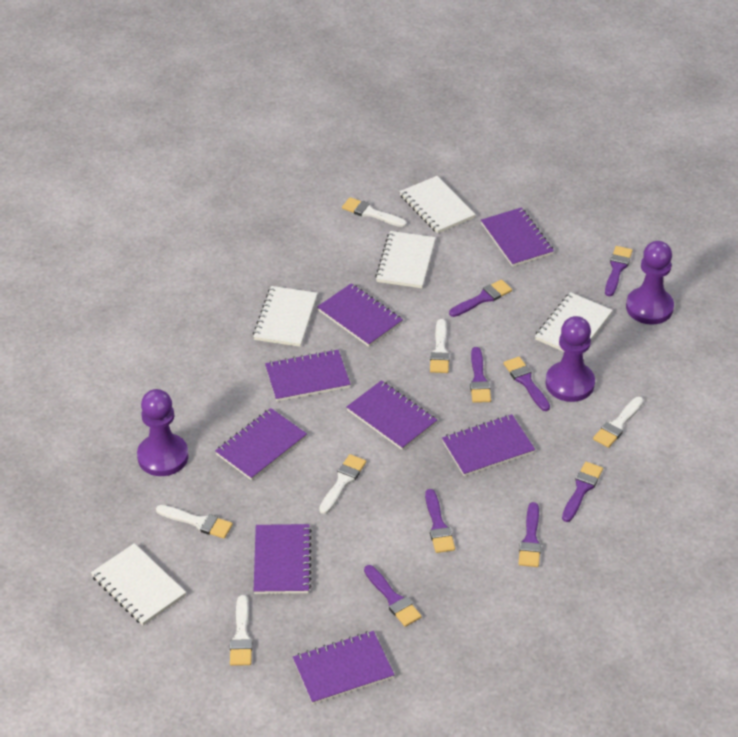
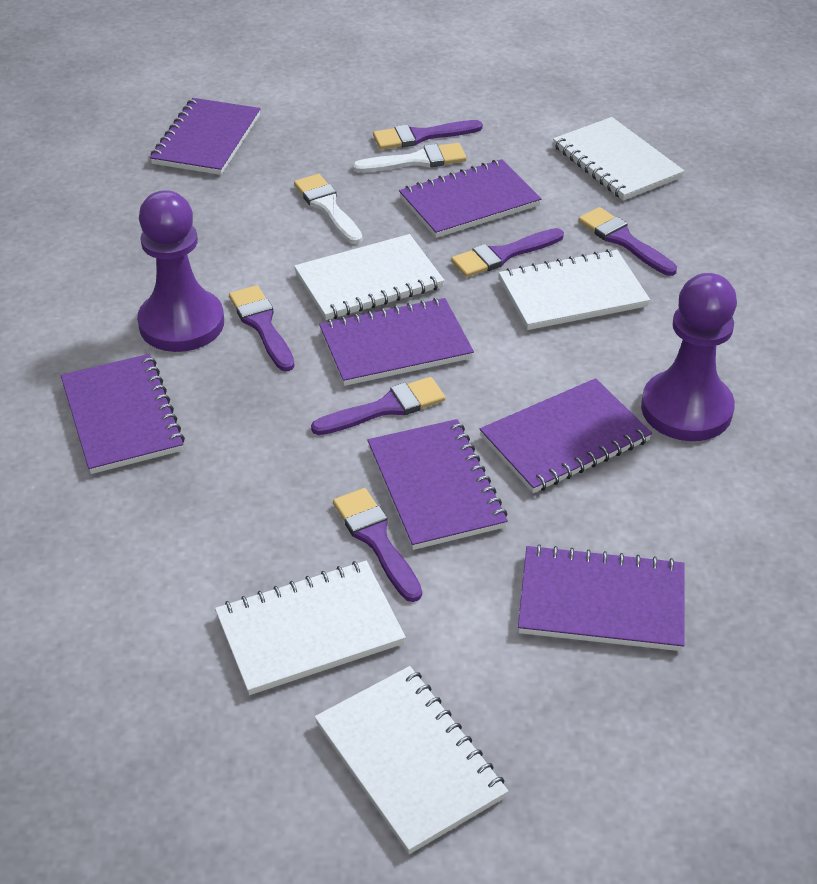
purple brush: 8 -> 6
purple notebook: 8 -> 7
purple pawn: 3 -> 2
white brush: 6 -> 2

